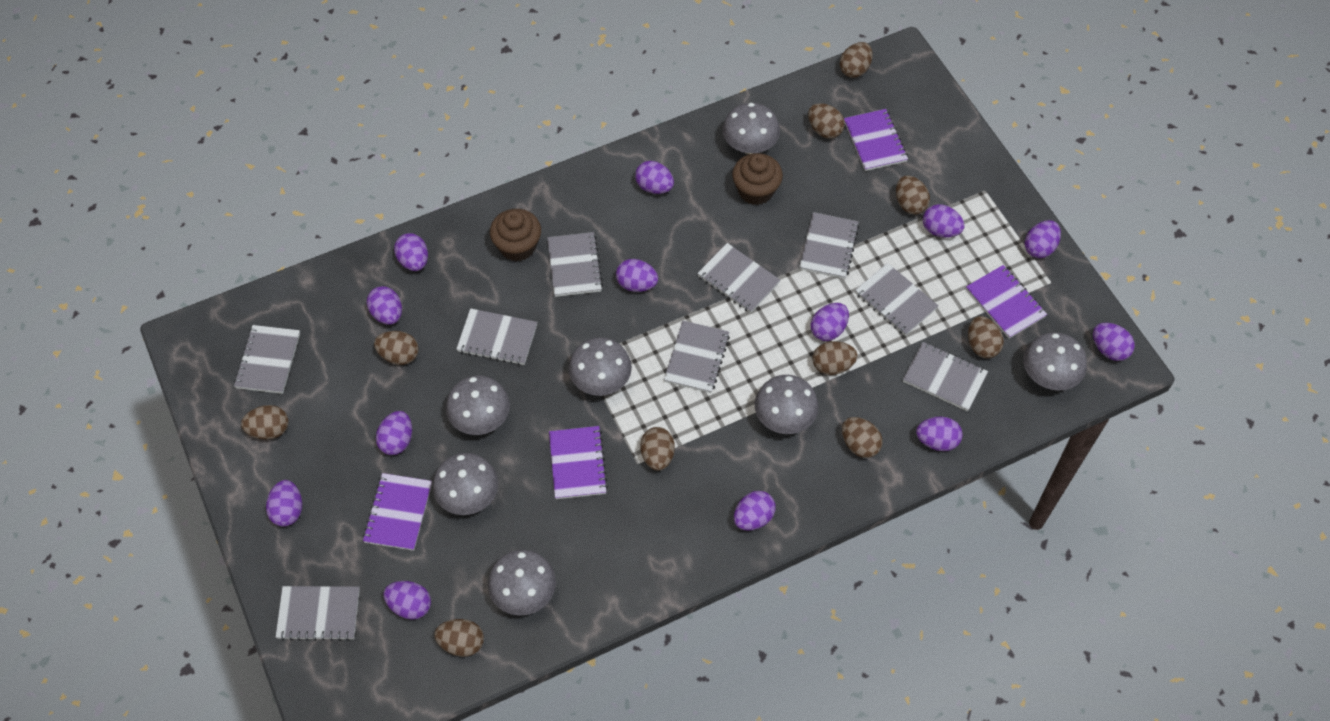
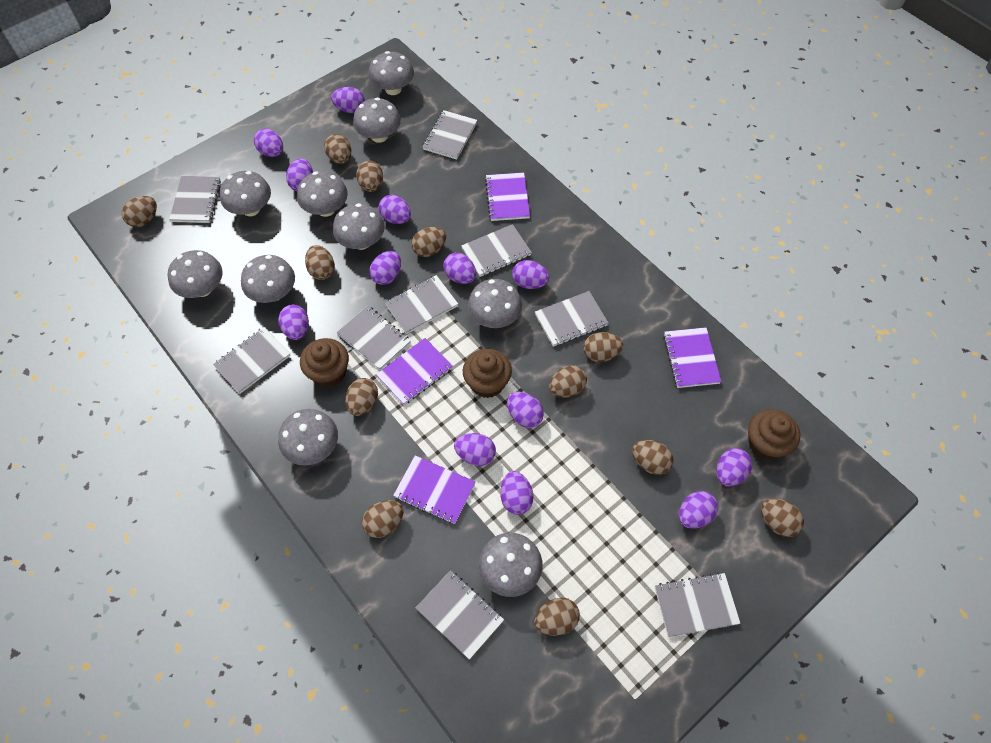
brown cupcake: 2 -> 3
brown egg: 10 -> 12
grey mushroom: 7 -> 10

